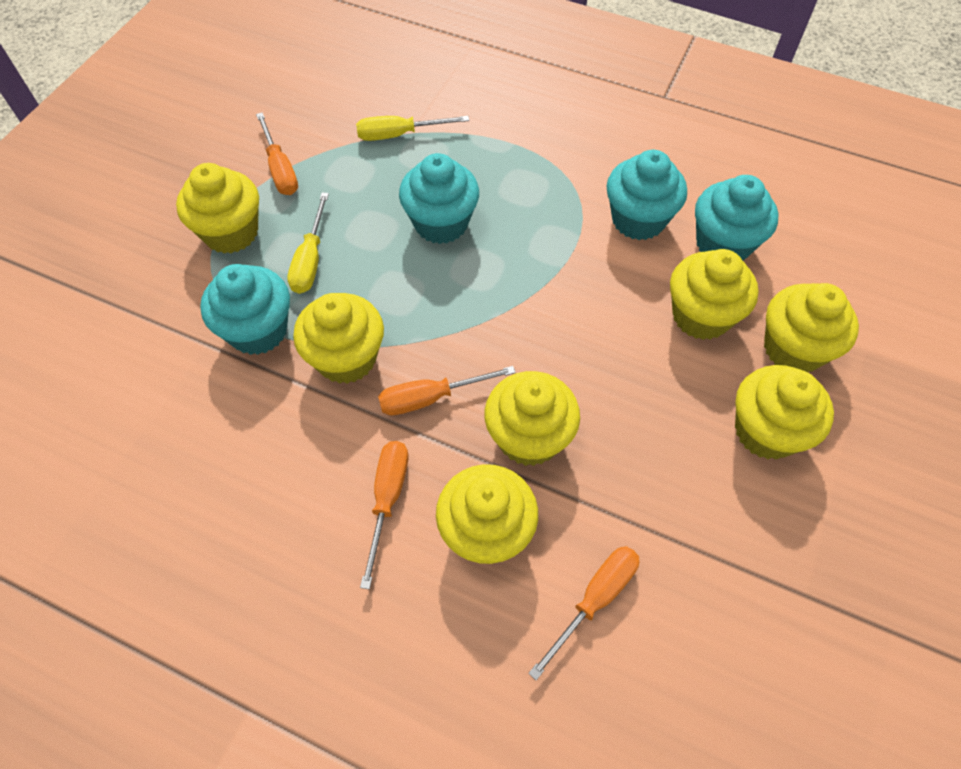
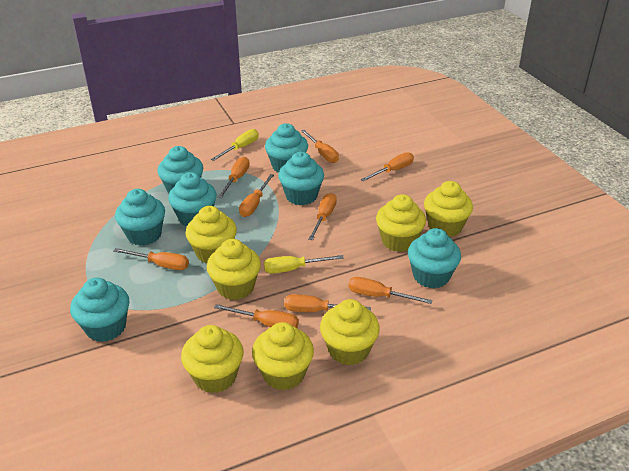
orange screwdriver: 4 -> 9
turquoise cupcake: 4 -> 7

